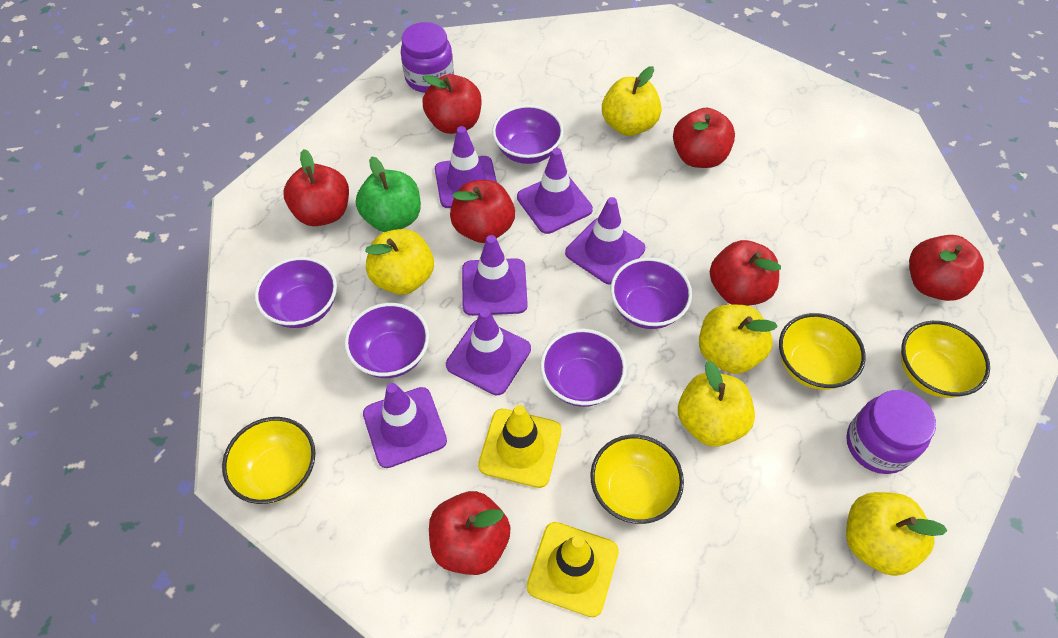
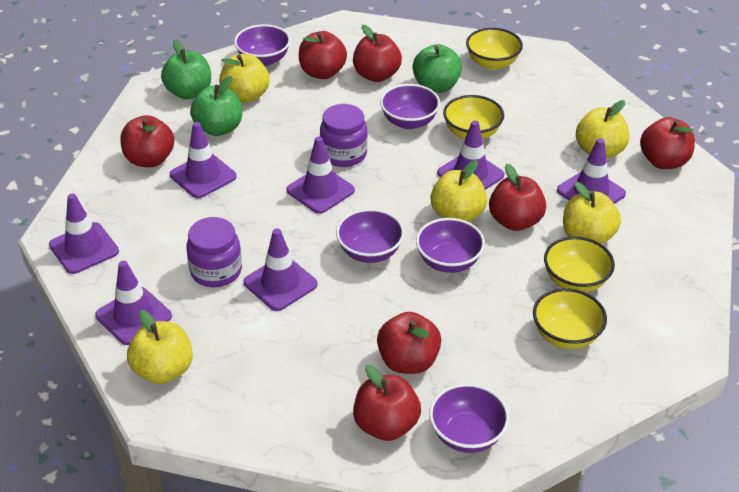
green apple: 1 -> 3
purple traffic cone: 6 -> 7
yellow traffic cone: 2 -> 0

